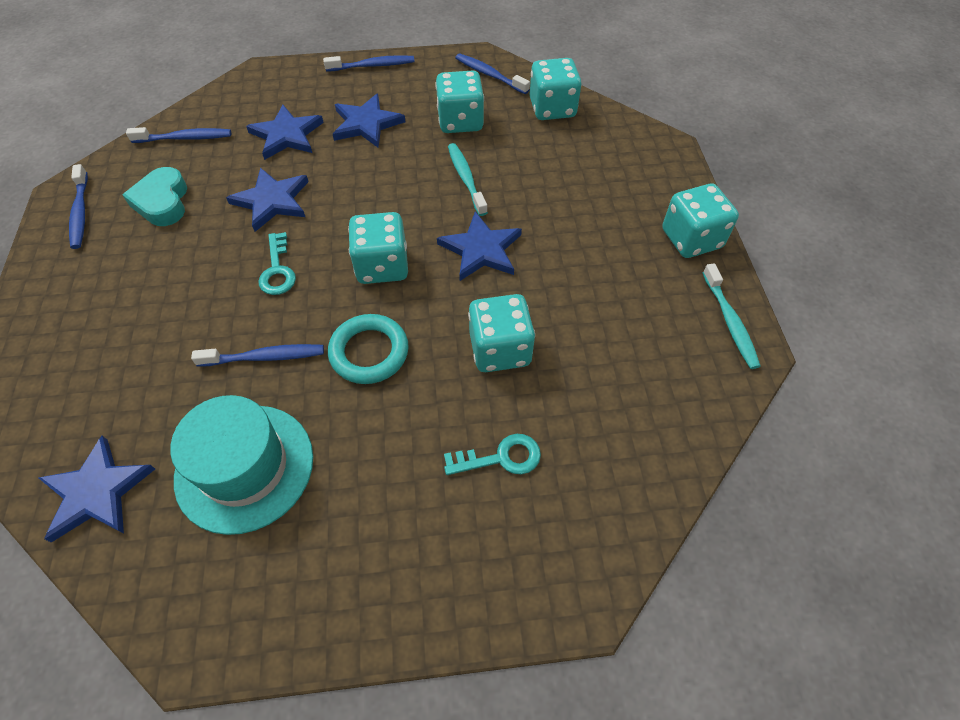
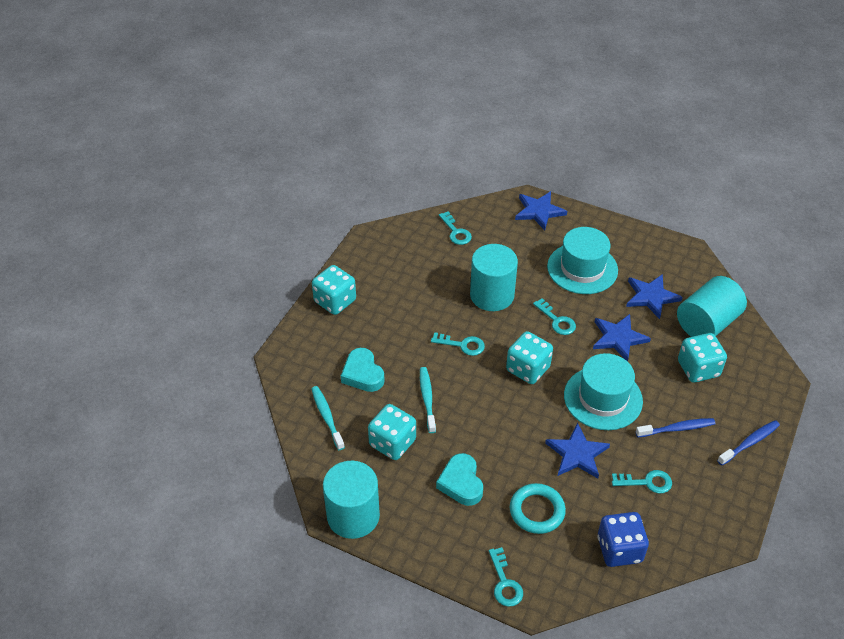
blue dice: 0 -> 1
blue star: 5 -> 4
blue toothbrush: 5 -> 2
turquoise cylinder: 0 -> 3
turquoise dice: 5 -> 4
turquoise hat: 1 -> 2
turquoise heart: 1 -> 2
turquoise key: 2 -> 5

